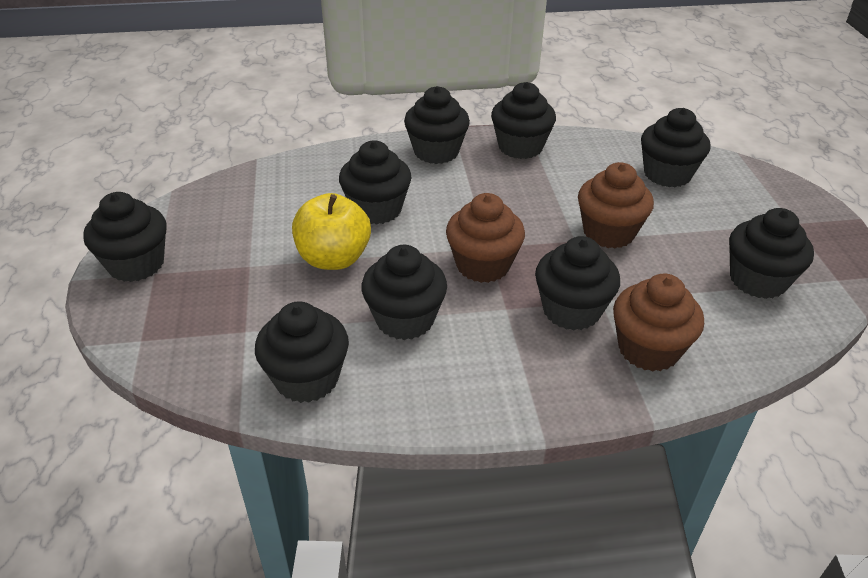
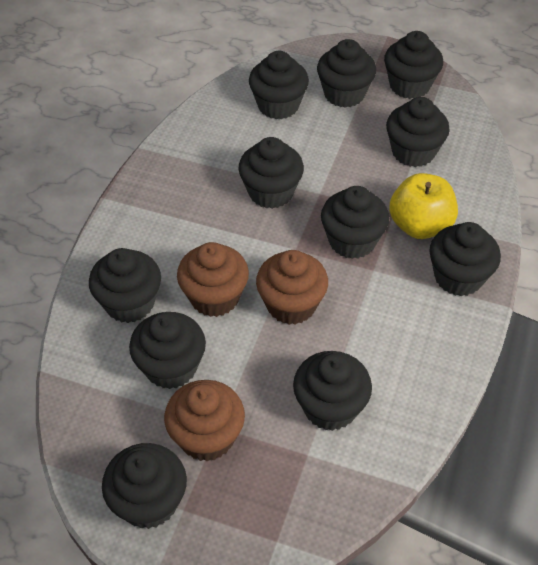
black cupcake: 9 -> 11

